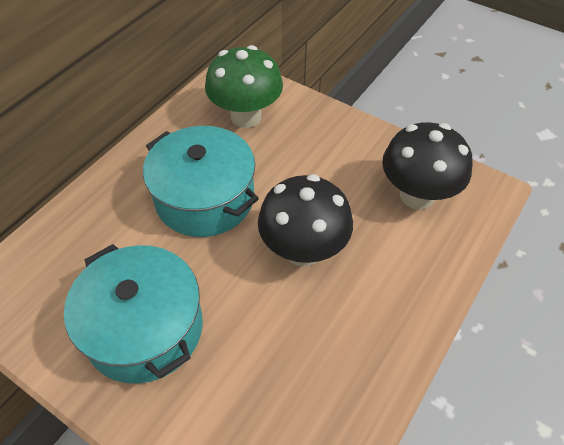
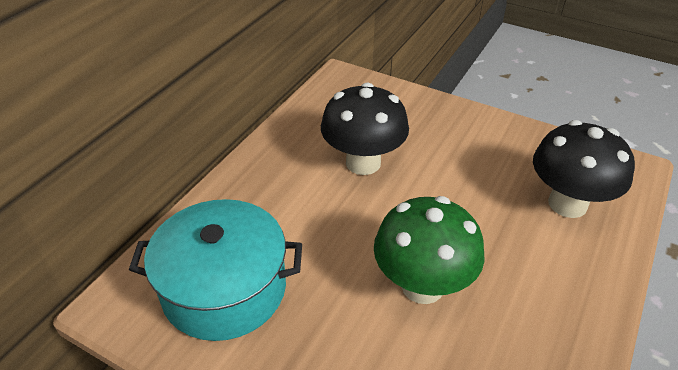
turquoise pot: 2 -> 1

